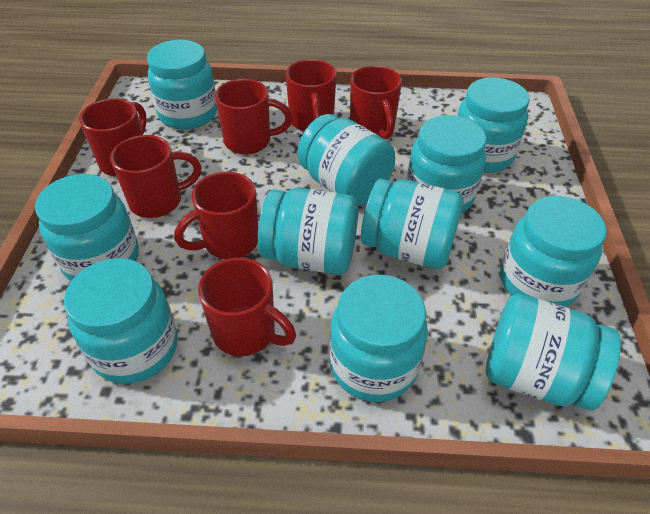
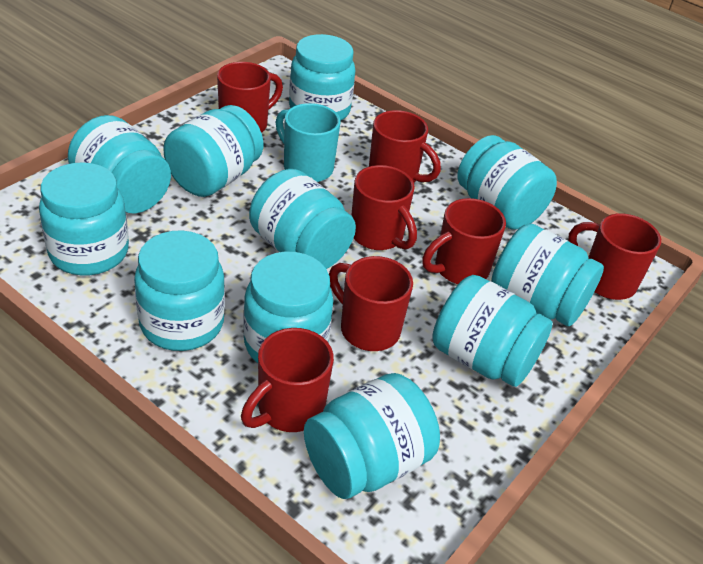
turquoise mug: 0 -> 1

